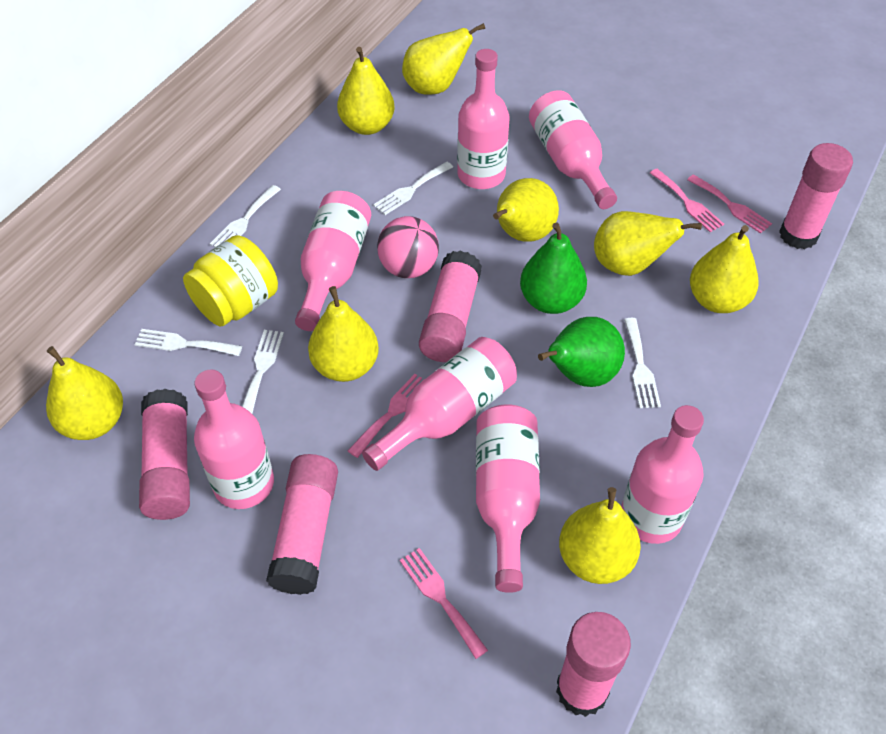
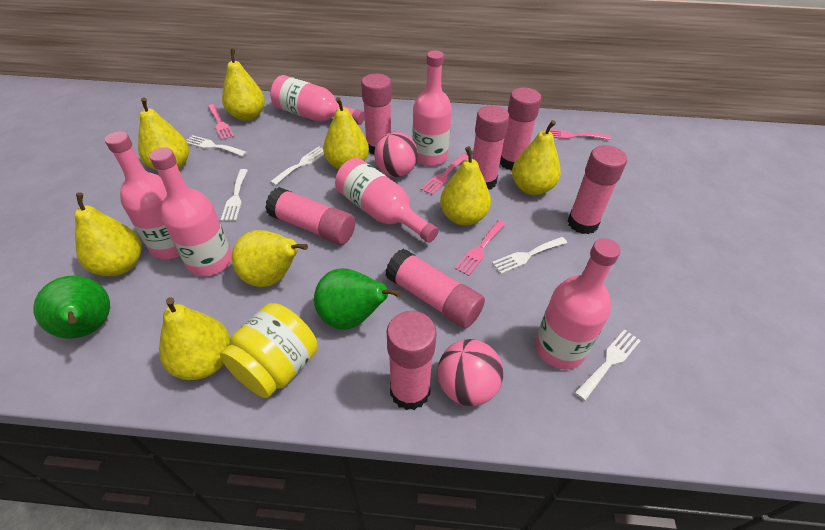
pink ball: 1 -> 2
pink bottle: 7 -> 6
pink glue stick: 5 -> 7

